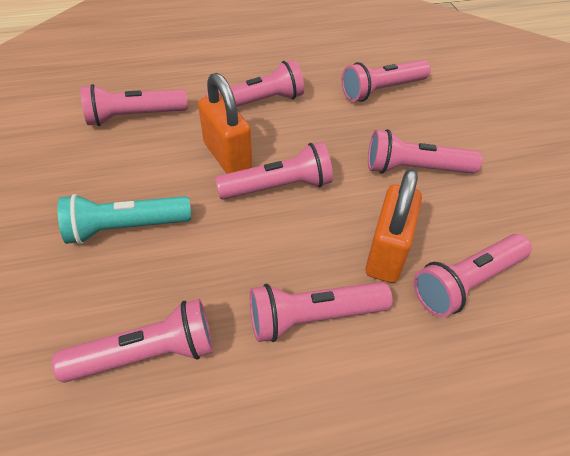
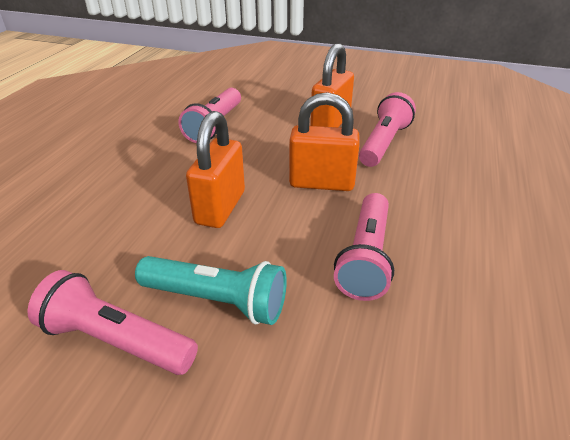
orange padlock: 2 -> 3
pink flashlight: 8 -> 4

